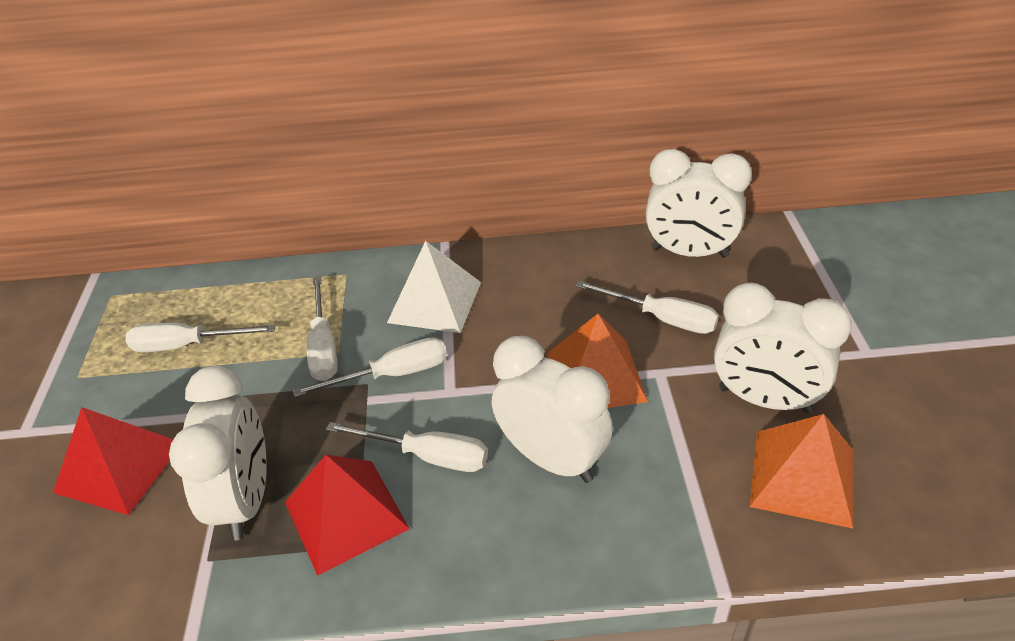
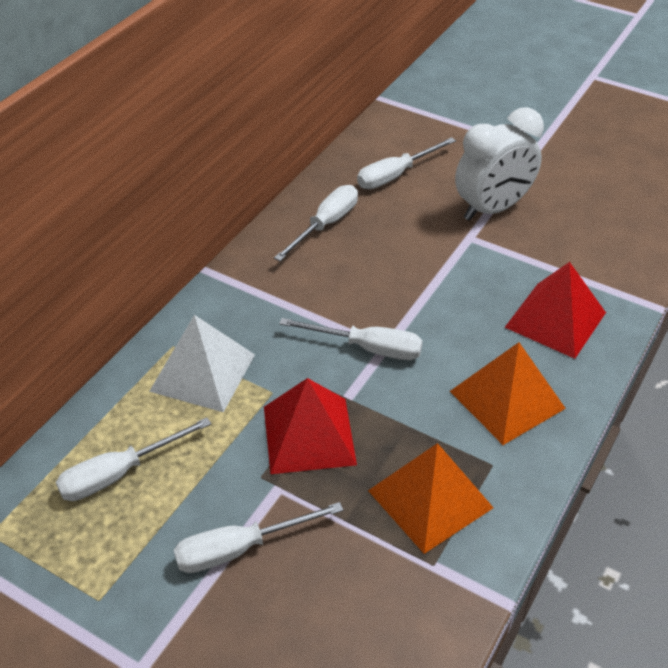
white clock: 4 -> 1

